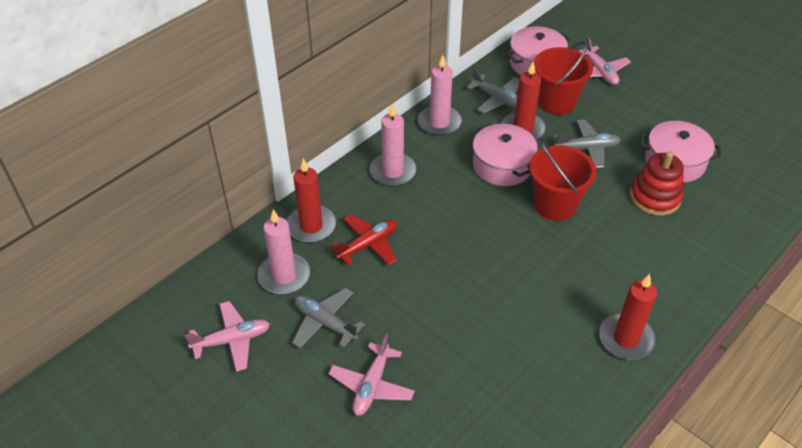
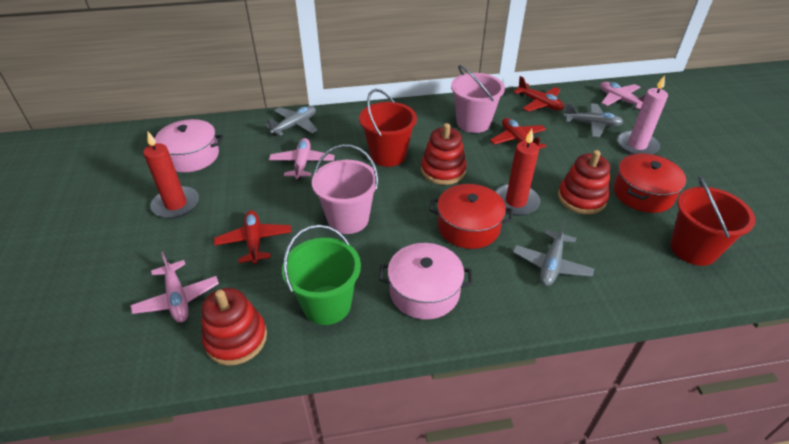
green bucket: 0 -> 1
pink bucket: 0 -> 2
pink candle: 3 -> 1
pink pot: 3 -> 2
red candle: 3 -> 2
red plane: 1 -> 3
red pot: 0 -> 2
red stacking toy: 1 -> 3

